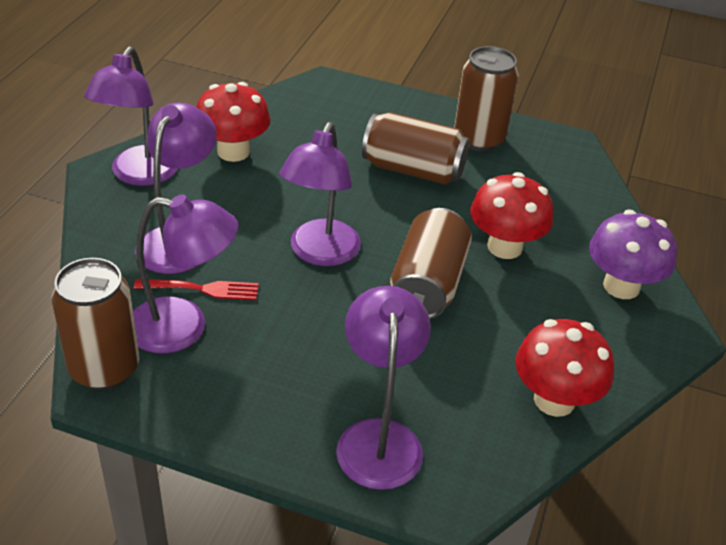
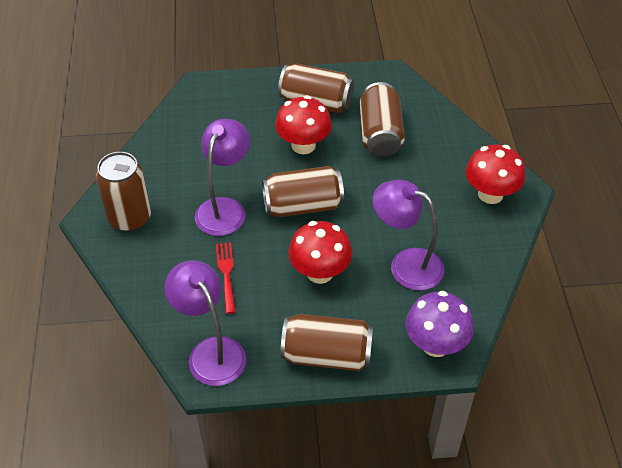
brown can: 4 -> 5
purple lamp: 5 -> 3

